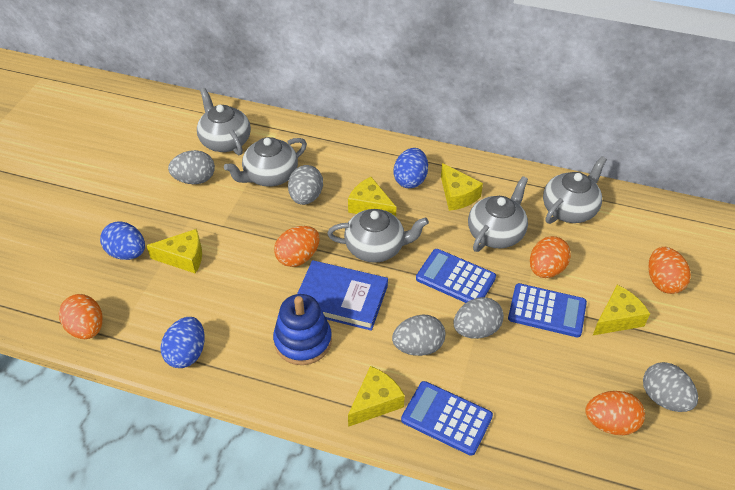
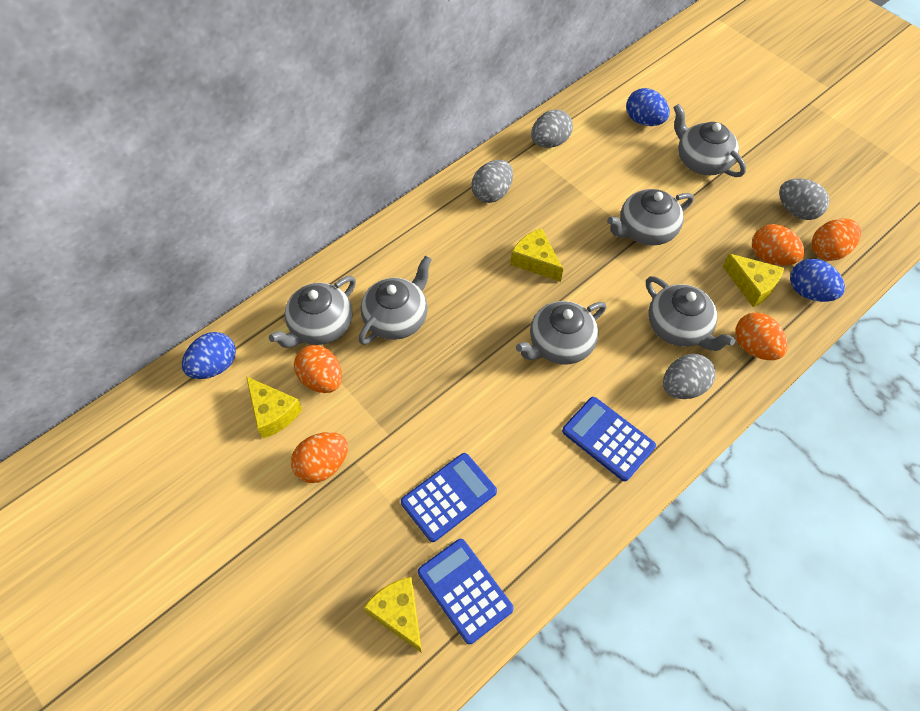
blue book: 1 -> 0
blue stacking toy: 1 -> 0
grey egg: 5 -> 4
grey teapot: 5 -> 6
yellow cheese: 5 -> 4

